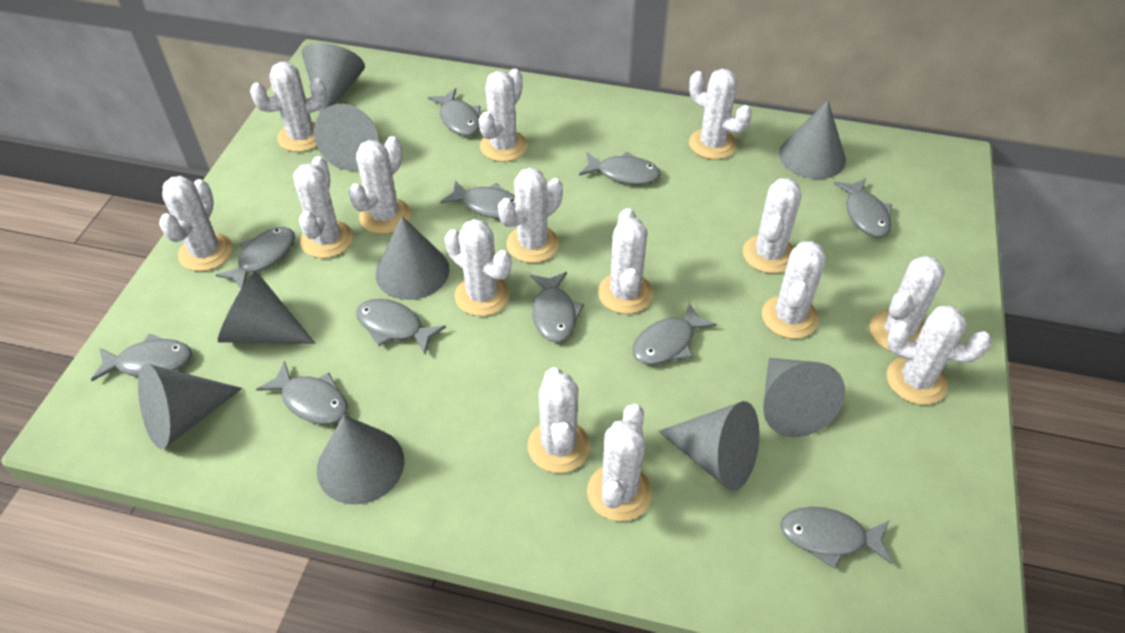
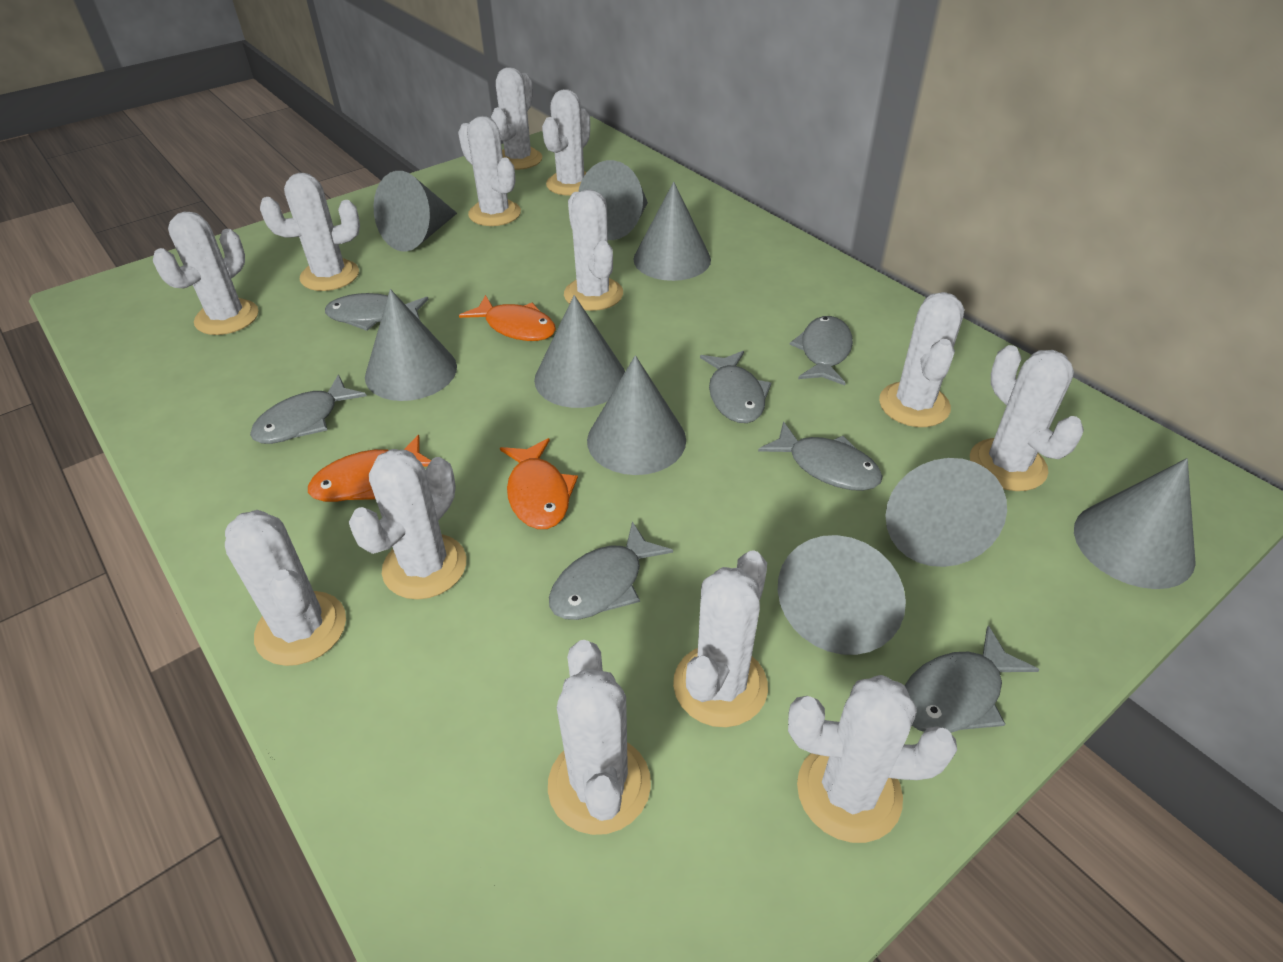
grey fish: 11 -> 7
orange fish: 0 -> 3
white cactus: 15 -> 13

